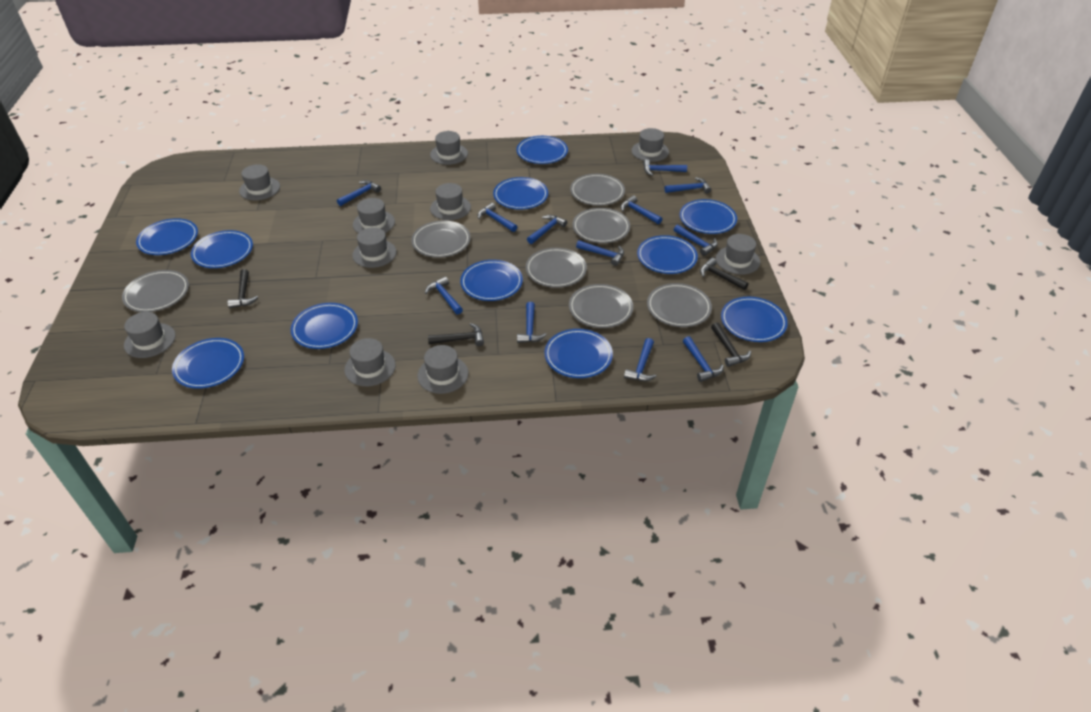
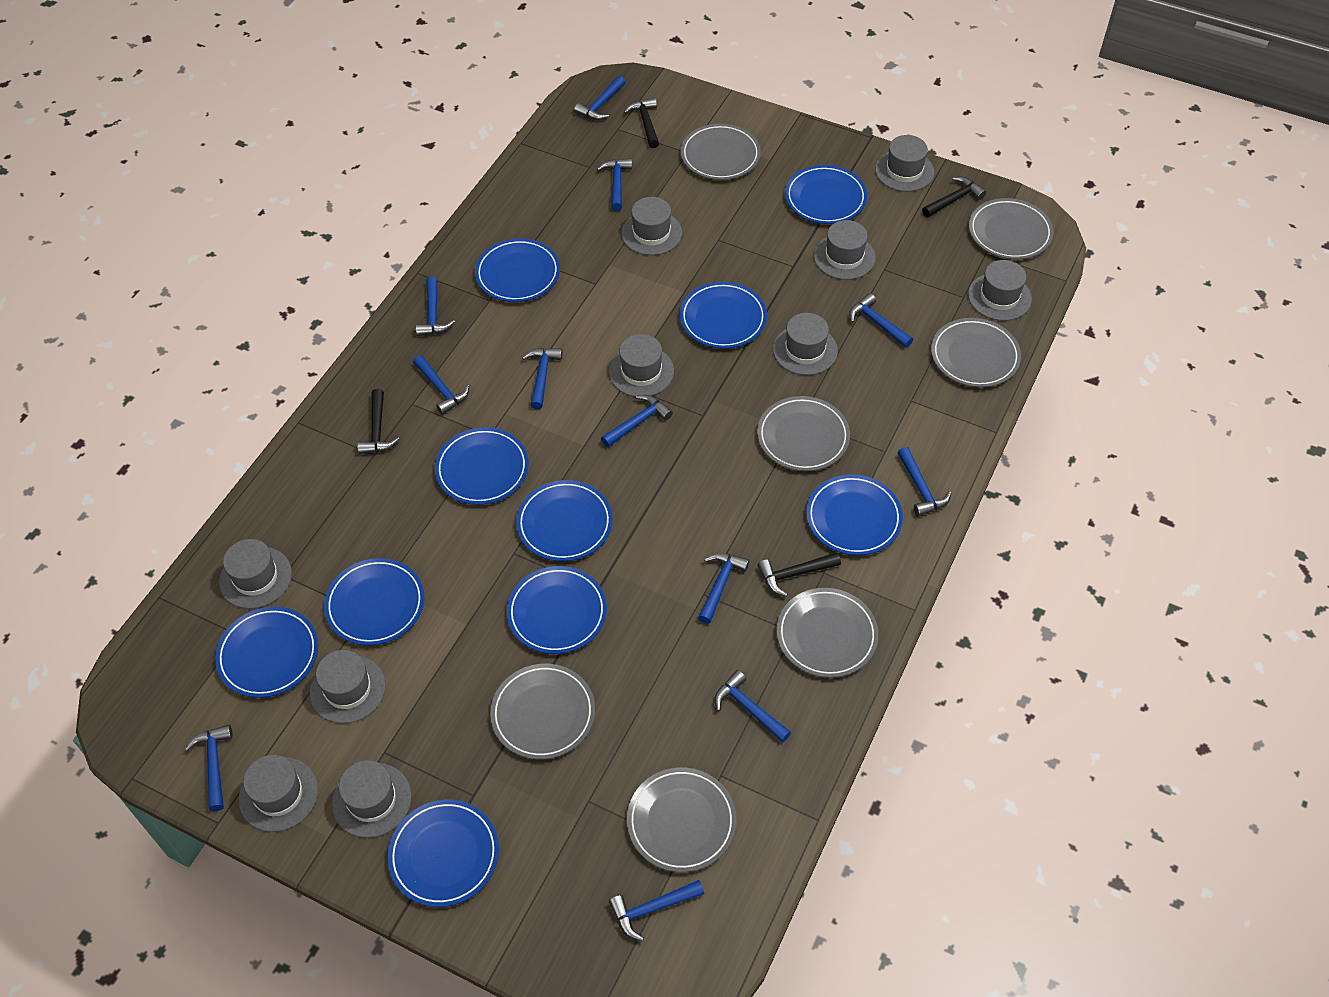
blue plate: 11 -> 10

